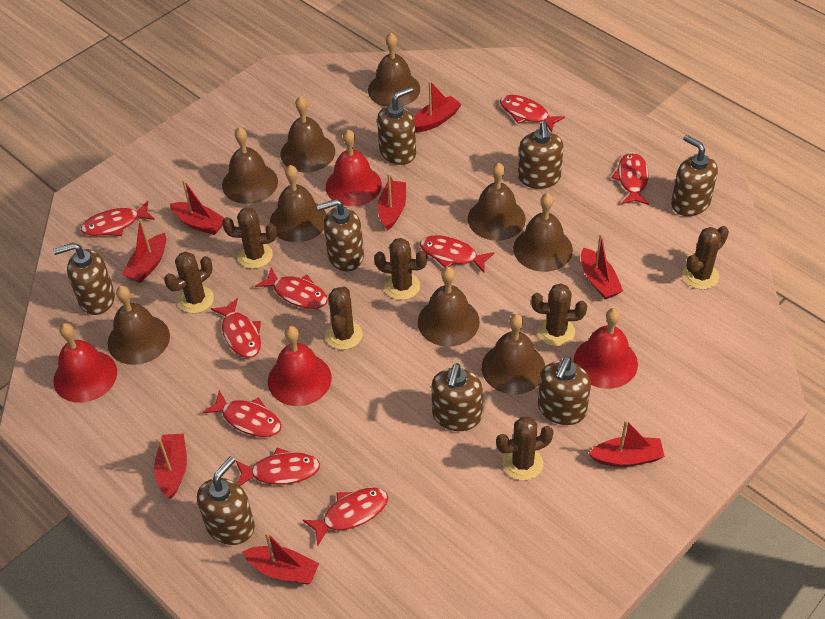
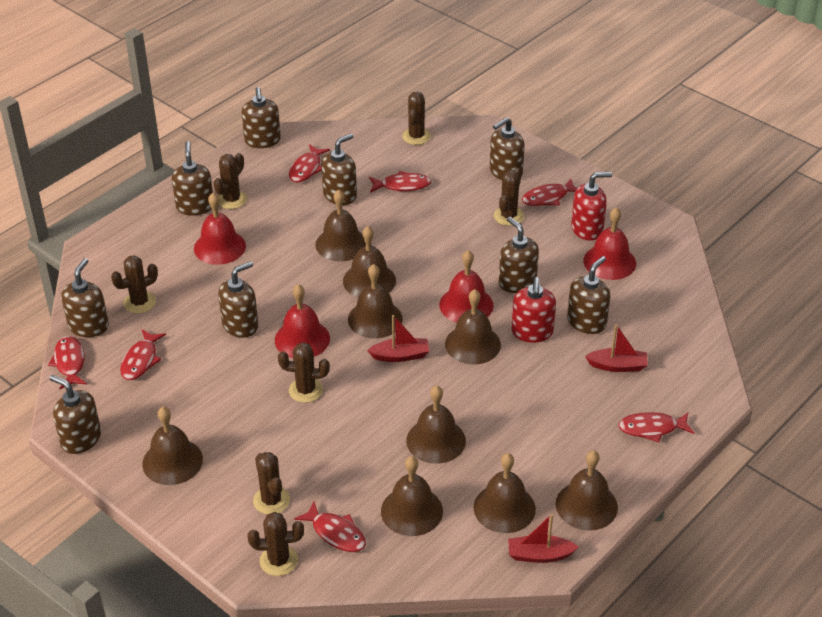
brown soap dispenser: 8 -> 9
red boat: 8 -> 3
red fish: 9 -> 7
red soap dispenser: 0 -> 2

